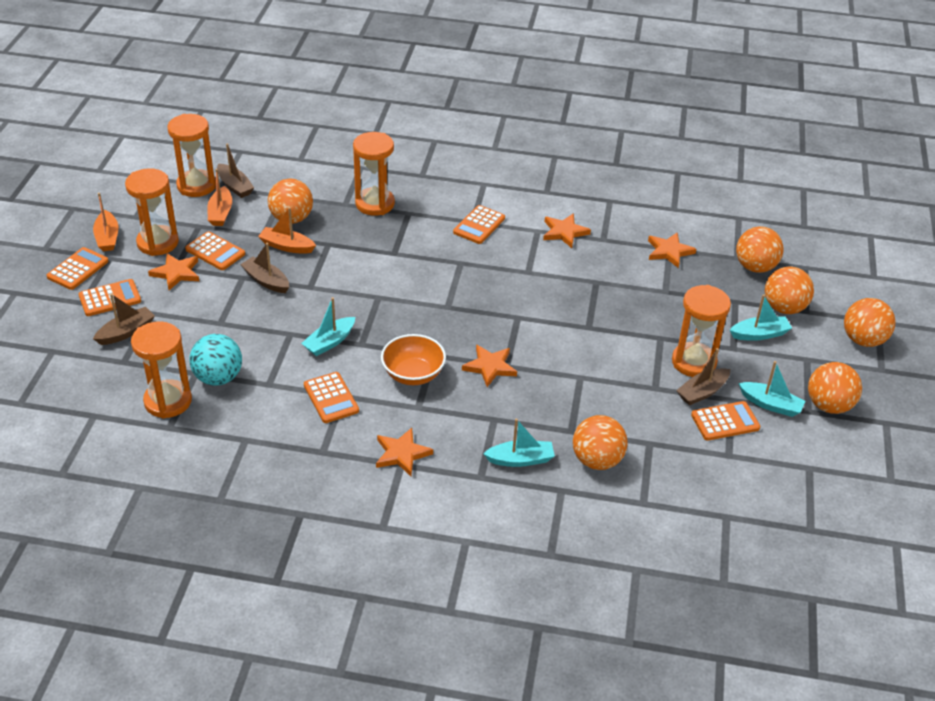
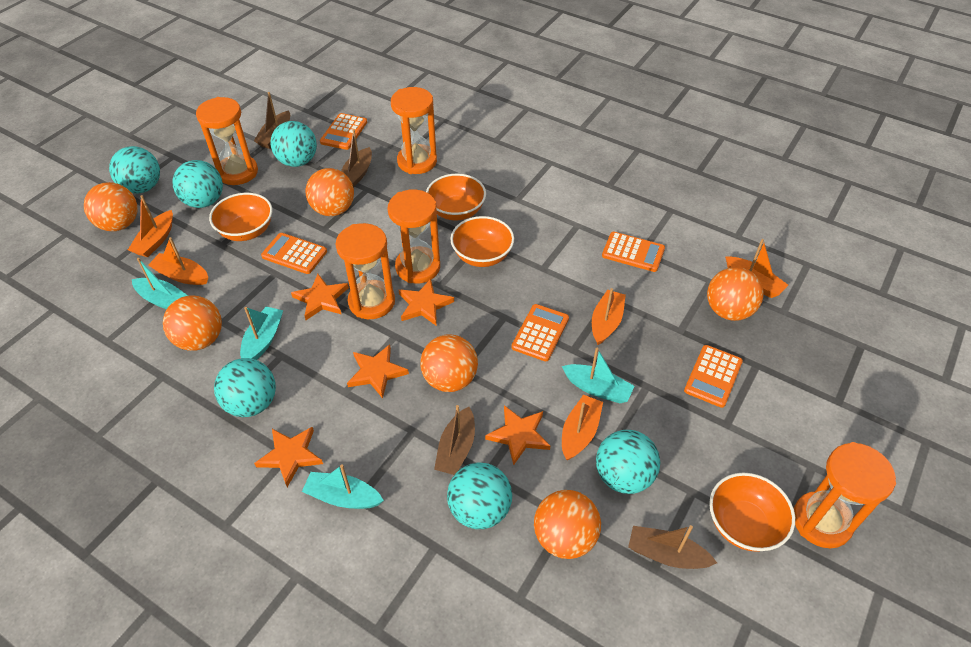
orange boat: 3 -> 5
orange bowl: 1 -> 4
orange calculator: 6 -> 5
turquoise ball: 1 -> 6

